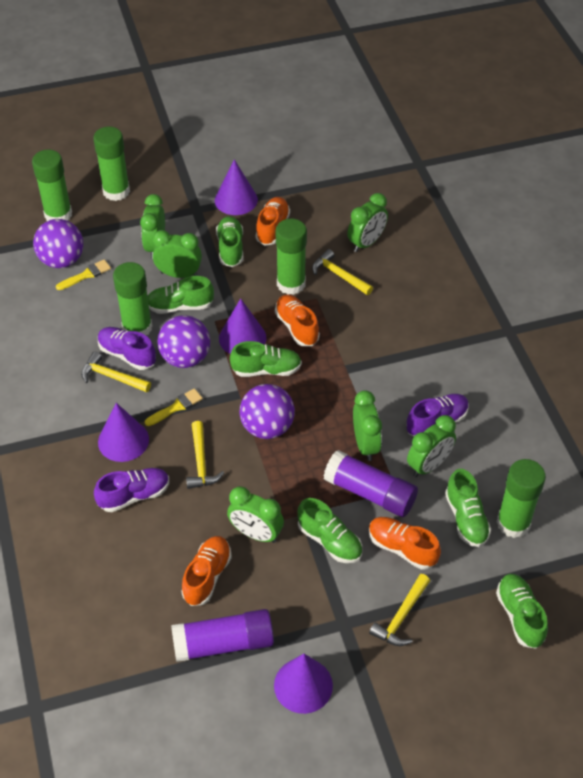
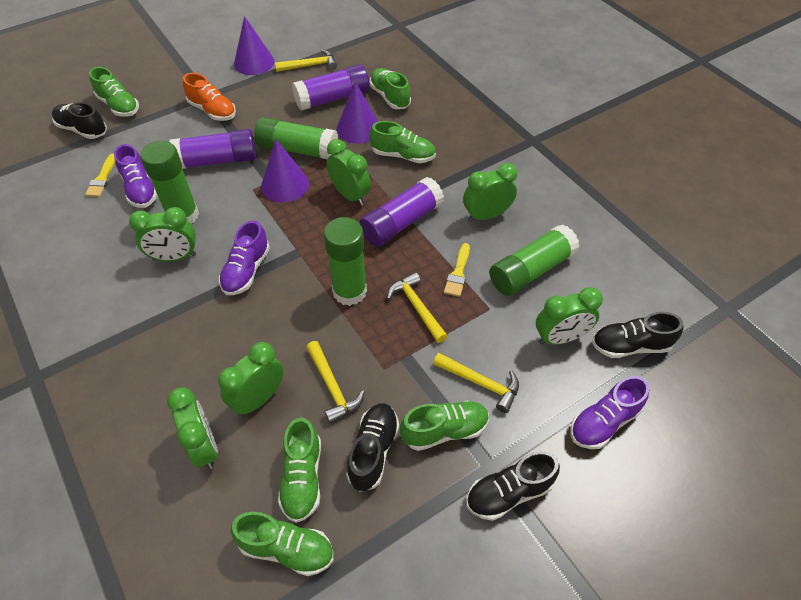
black shoe: 0 -> 4
green glue stick: 5 -> 4
orange shoe: 4 -> 1
purple ball: 3 -> 0
purple cone: 4 -> 3
purple glue stick: 2 -> 3

